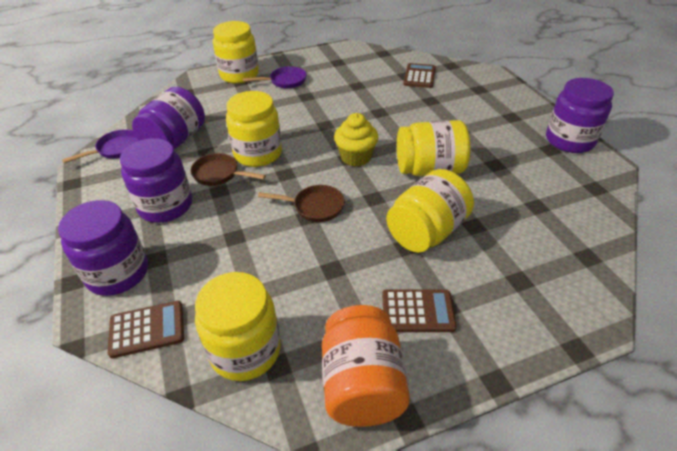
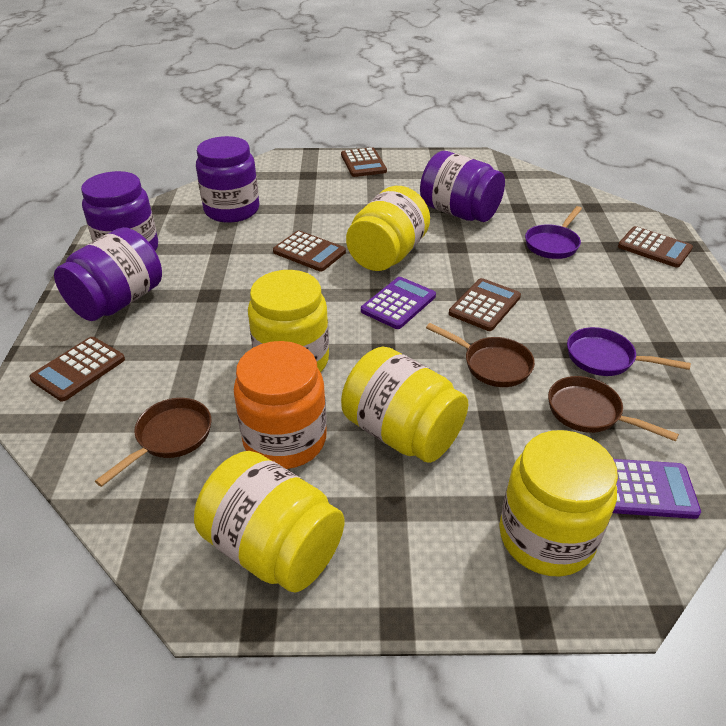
brown calculator: 3 -> 5
brown pan: 2 -> 3
purple calculator: 0 -> 2
yellow cupcake: 1 -> 0

